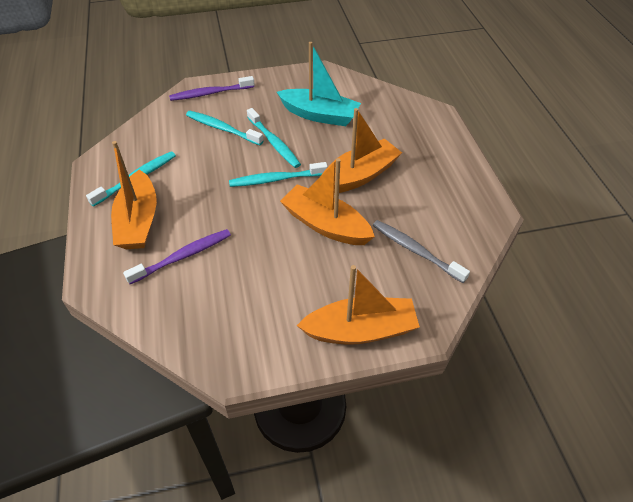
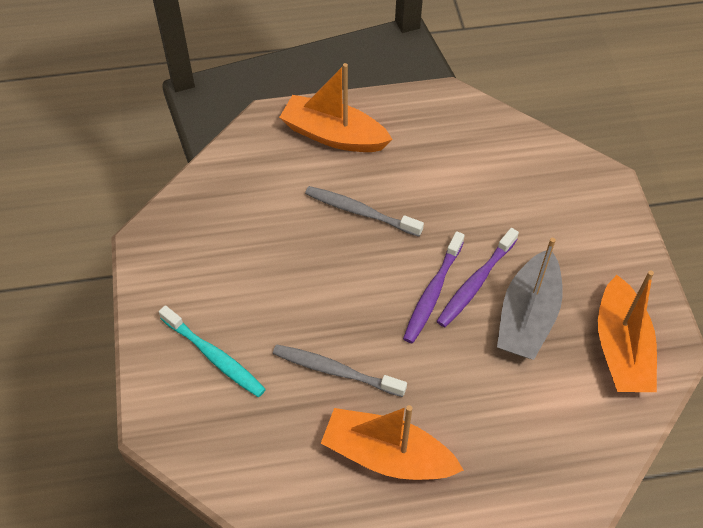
grey boat: 0 -> 1
grey toothbrush: 1 -> 2
orange boat: 4 -> 3
turquoise boat: 1 -> 0
turquoise toothbrush: 4 -> 1

